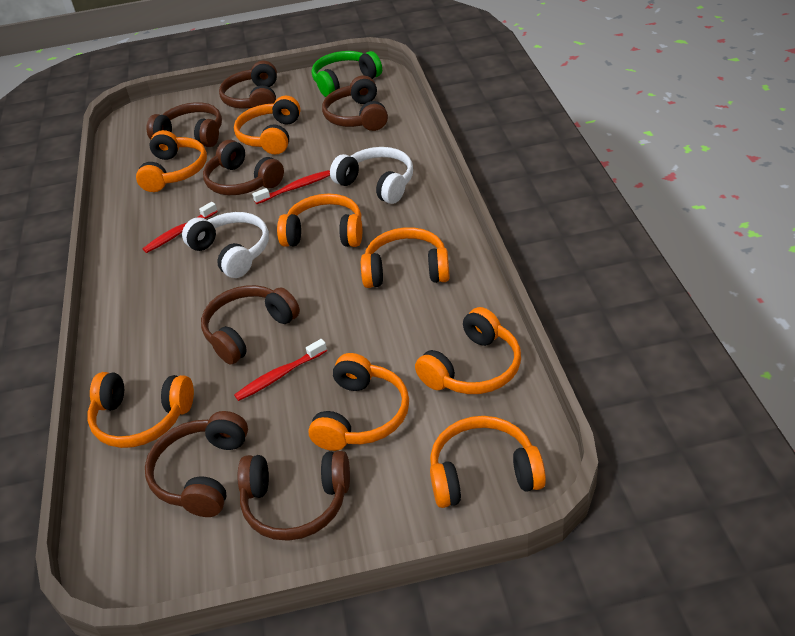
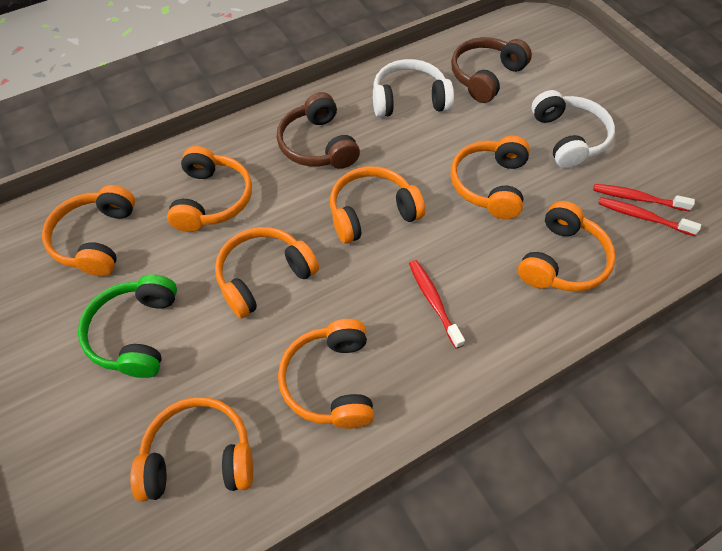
brown headphones: 7 -> 2

